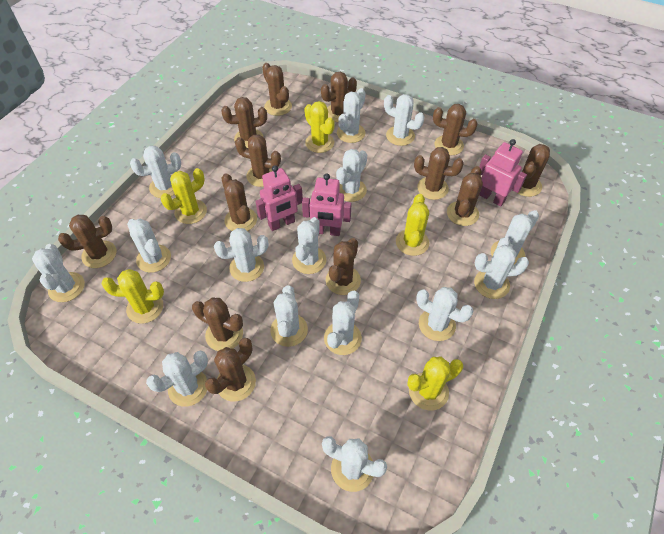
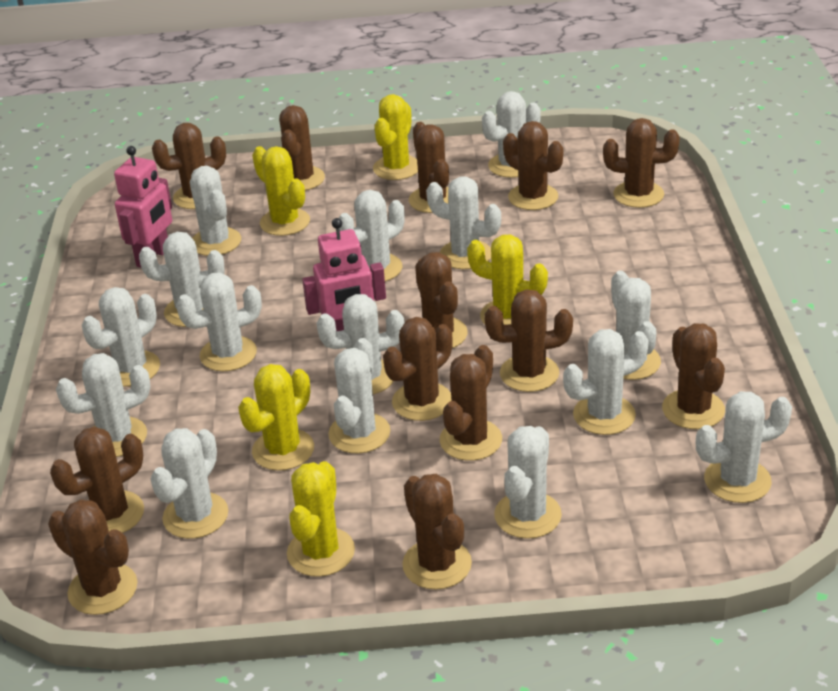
pink robot: 3 -> 2

